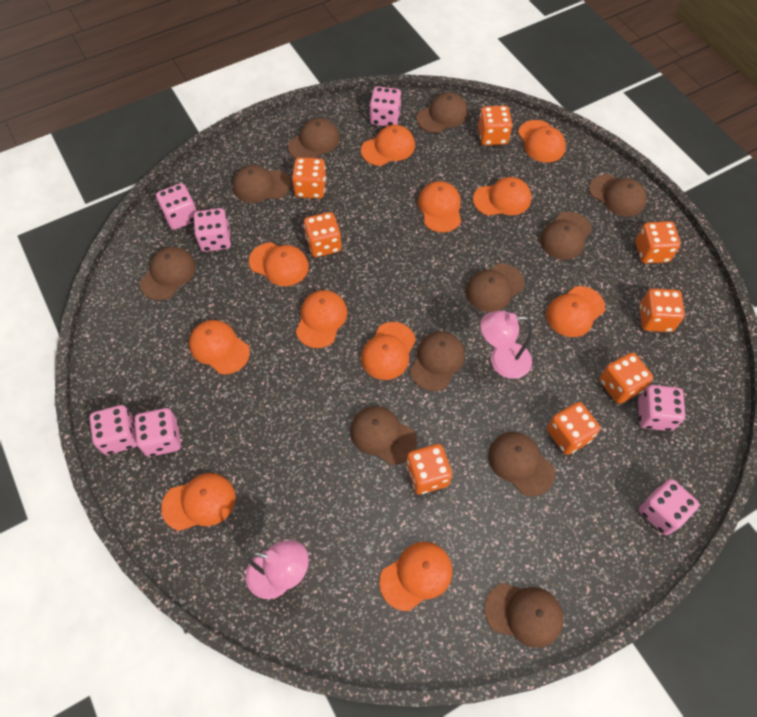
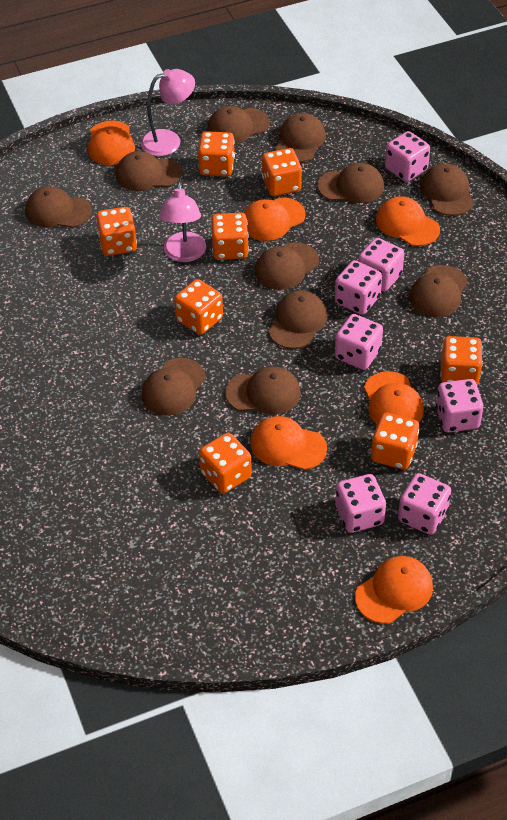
orange cap: 11 -> 6

